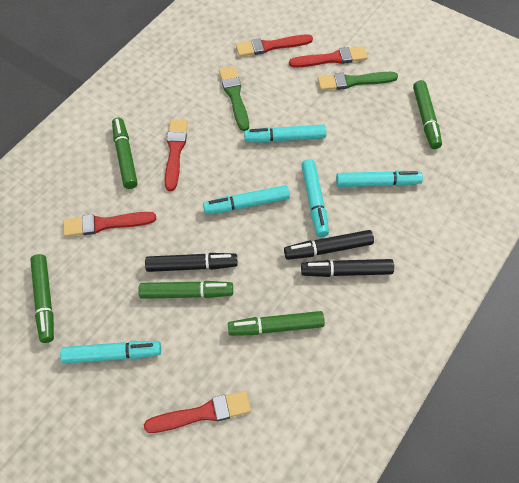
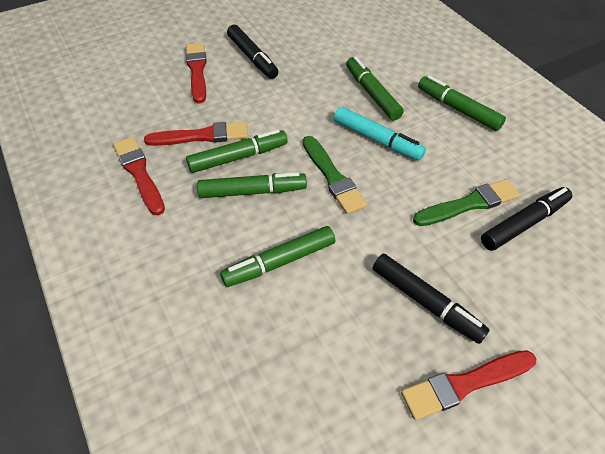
red brush: 5 -> 4
turquoise marker: 5 -> 1

